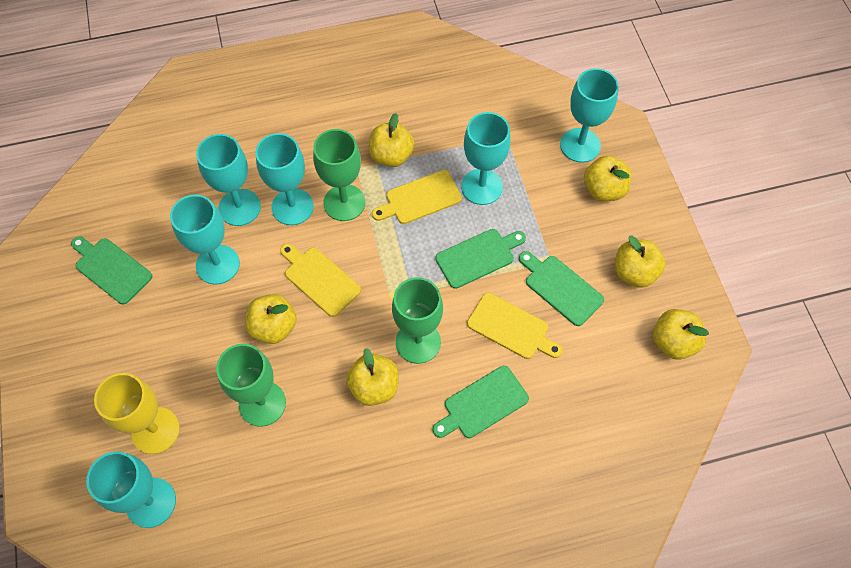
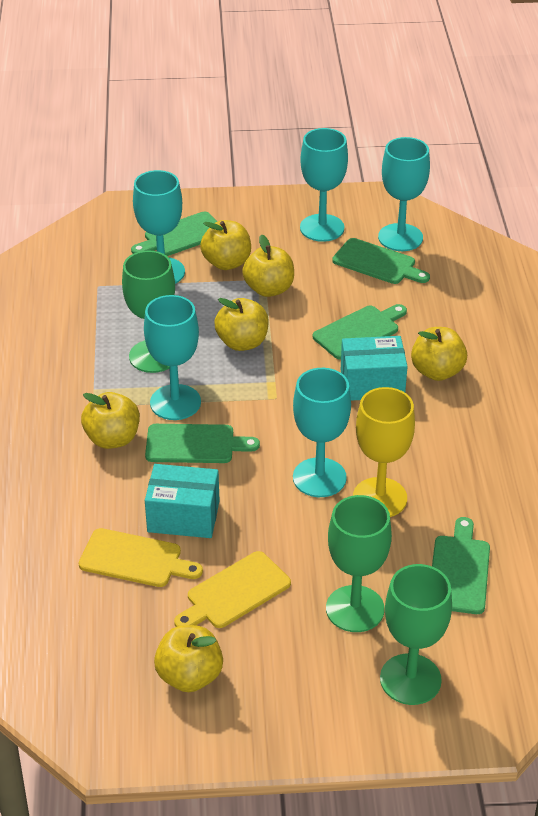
green cutting board: 4 -> 5
turquoise box: 0 -> 2
turquoise goblet: 6 -> 5
yellow cutting board: 3 -> 2

